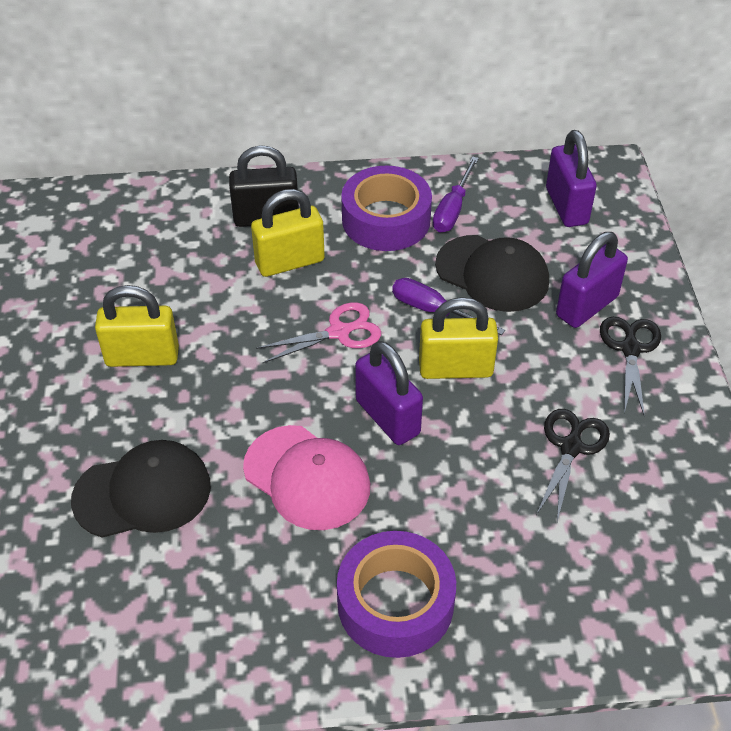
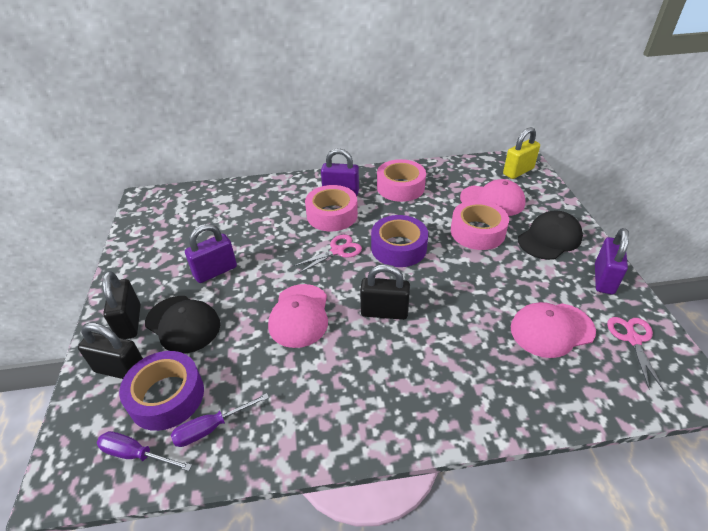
black padlock: 1 -> 3
black scissors: 2 -> 0
pink cap: 1 -> 3
pink scissors: 1 -> 2
pink tape: 0 -> 3
yellow padlock: 3 -> 1

